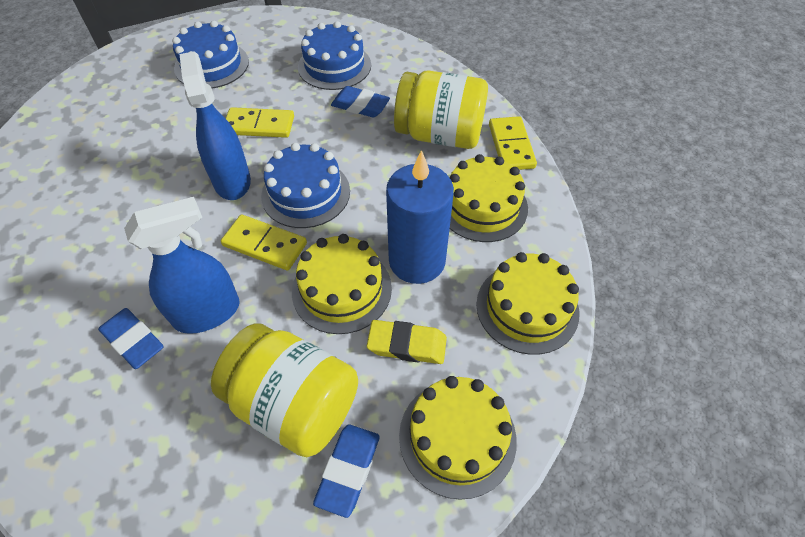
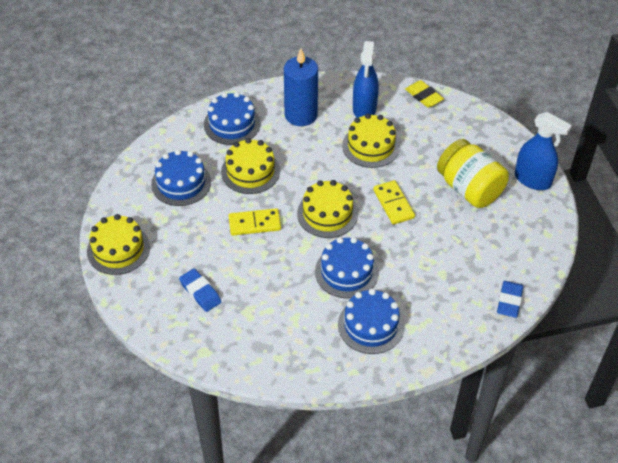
blue cake: 3 -> 4
blue eraser: 3 -> 2
yellow domino: 3 -> 2
yellow jar: 2 -> 1

